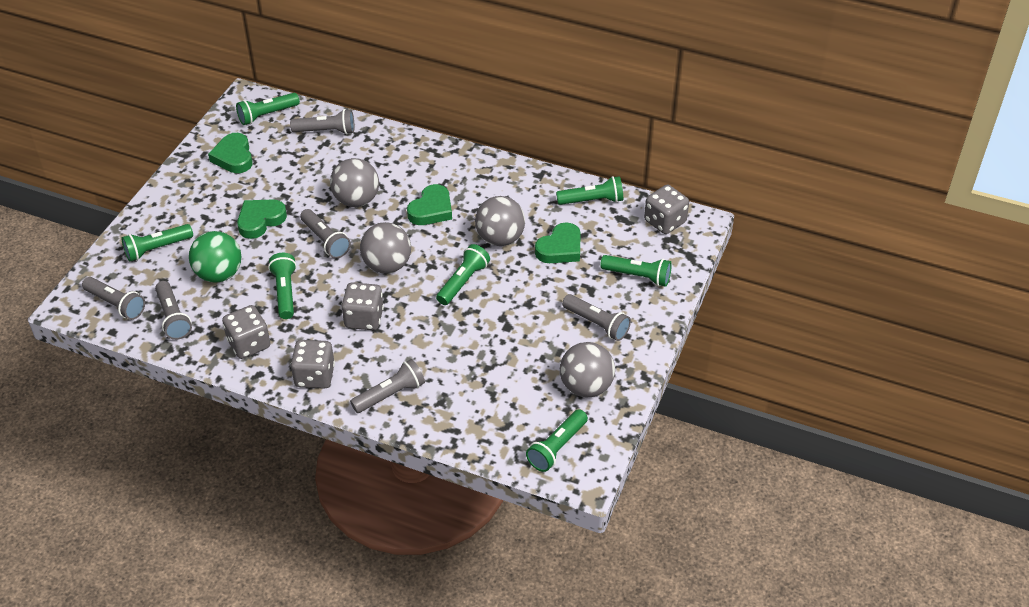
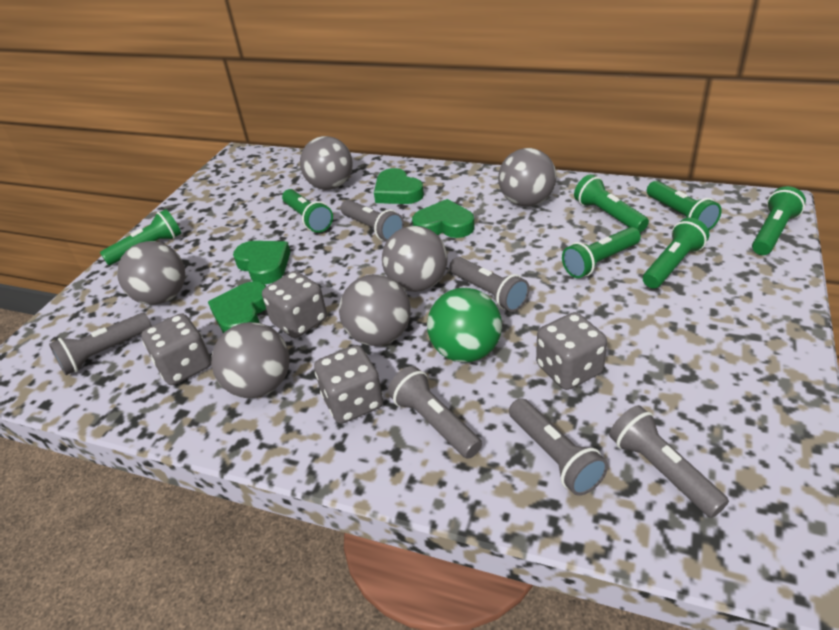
grey ball: 4 -> 6

